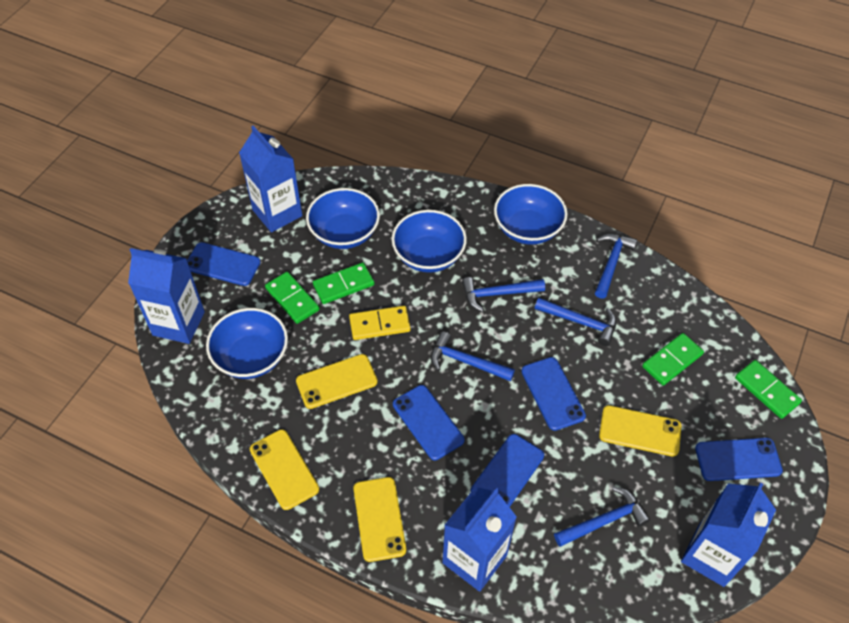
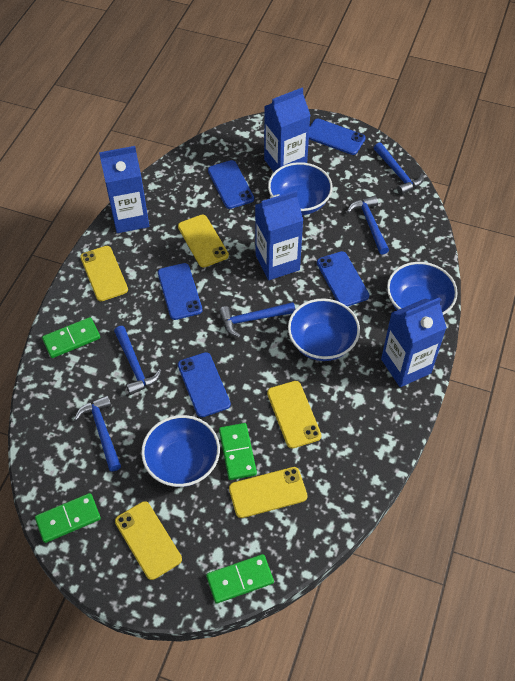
yellow domino: 1 -> 0
yellow phone: 4 -> 5

